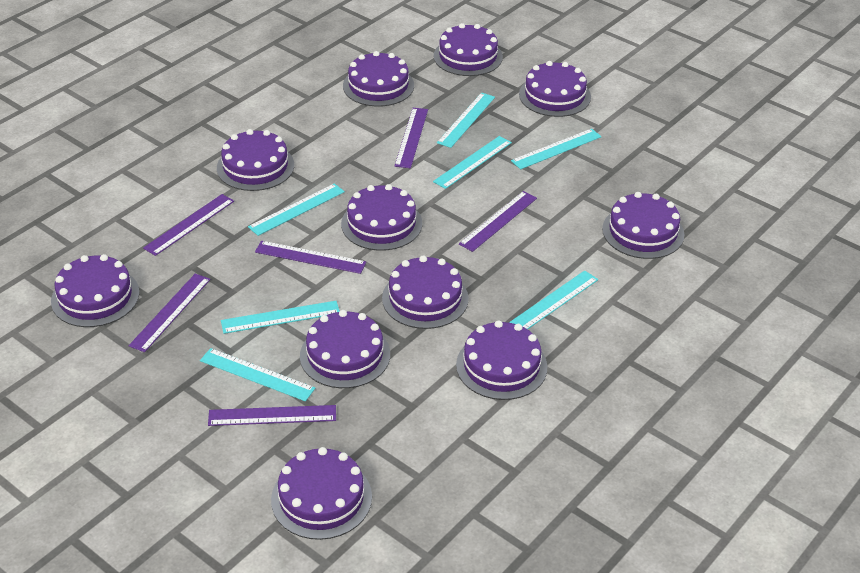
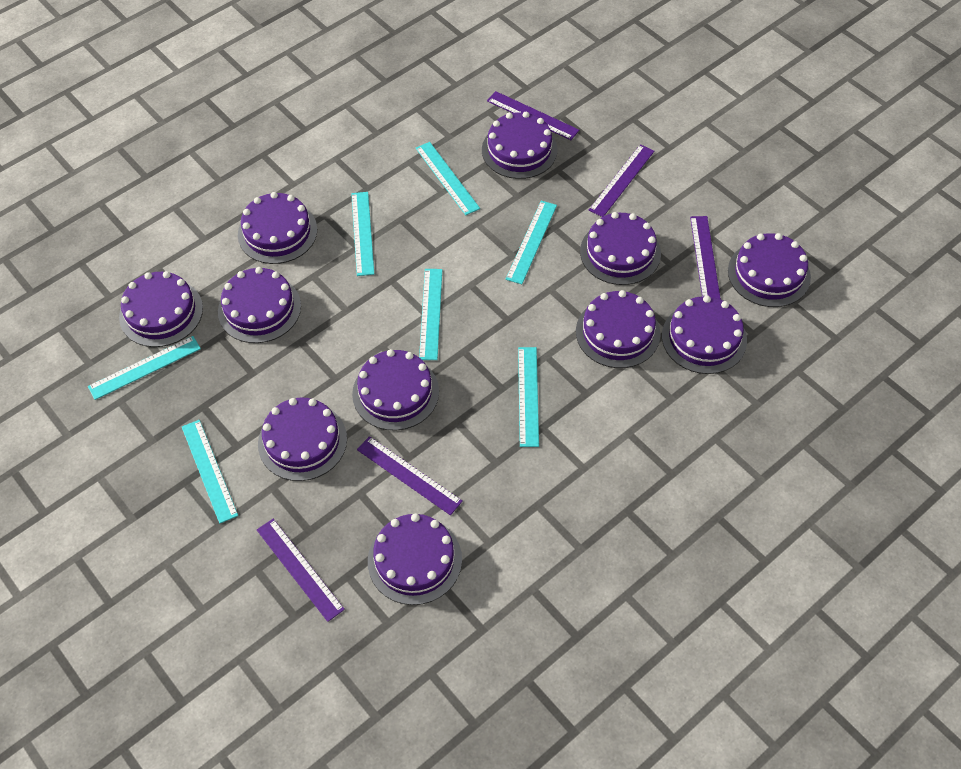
purple ruler: 6 -> 5

